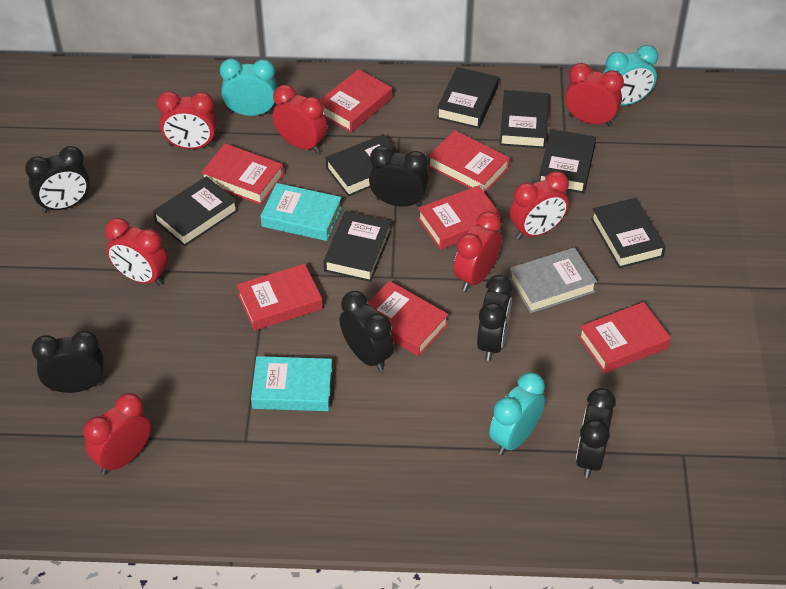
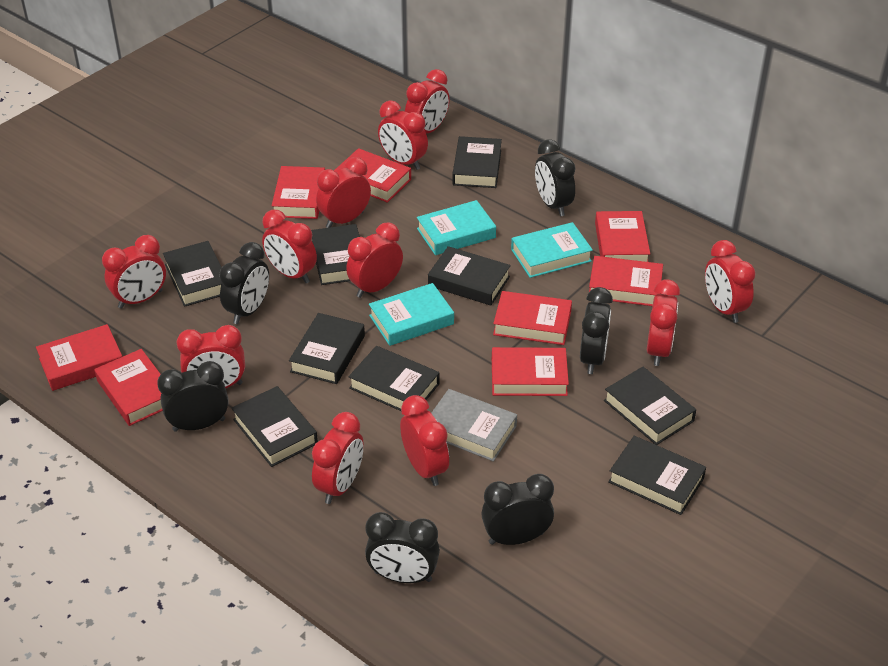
black book: 7 -> 9
red book: 7 -> 8
red clock: 7 -> 11
turquoise book: 2 -> 3
turquoise clock: 3 -> 0

